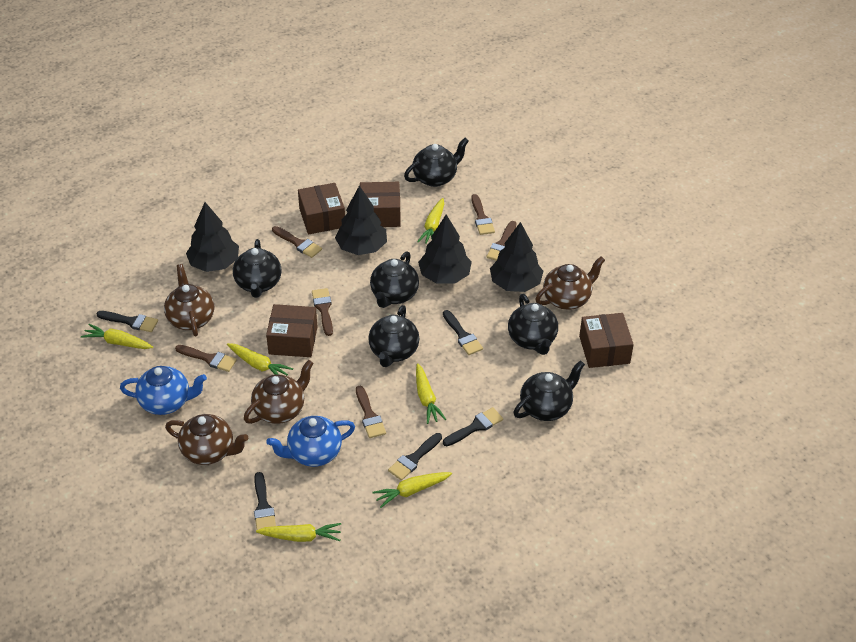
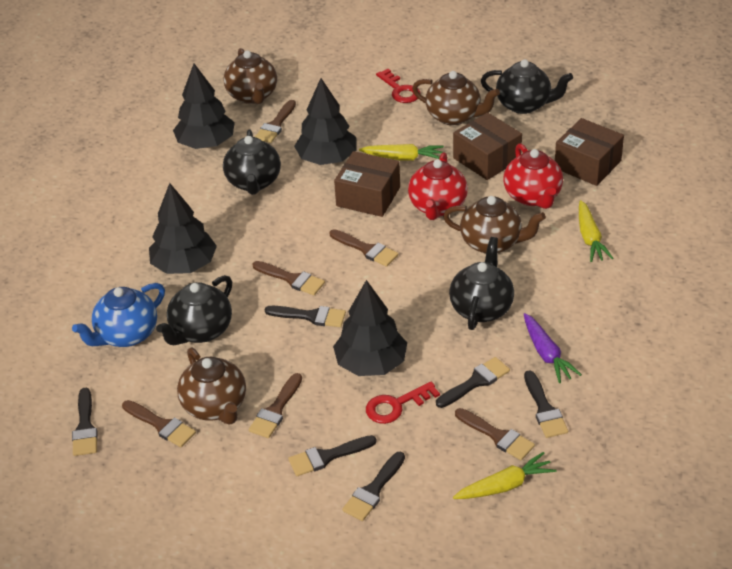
black brush: 5 -> 6
black teapot: 6 -> 4
blue teapot: 2 -> 1
brown box: 4 -> 3
purple carrot: 0 -> 1
red key: 0 -> 2
red teapot: 0 -> 2
yellow carrot: 6 -> 3

